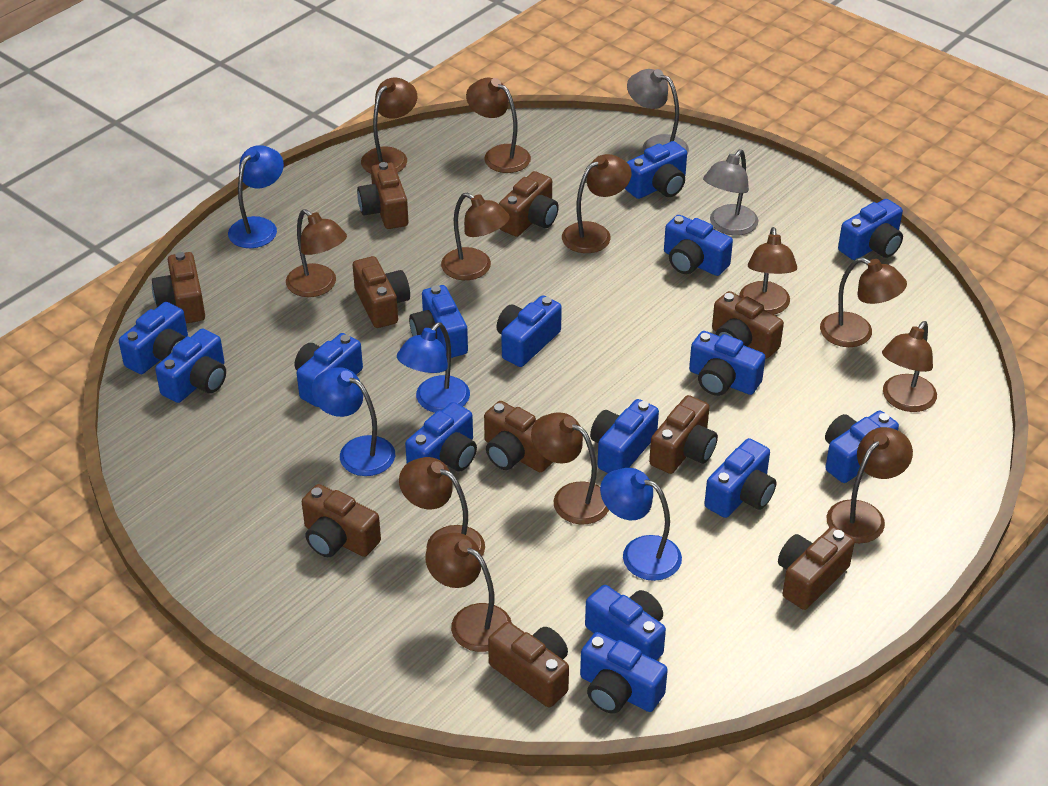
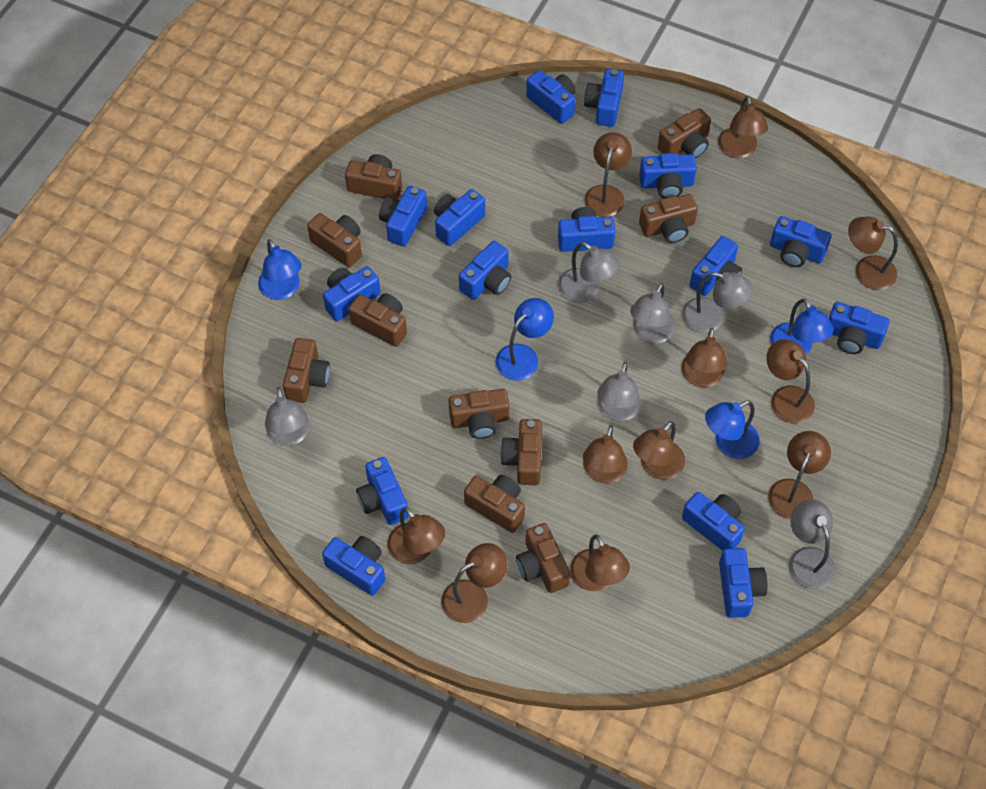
brown lamp: 12 -> 11
grey lamp: 2 -> 6

